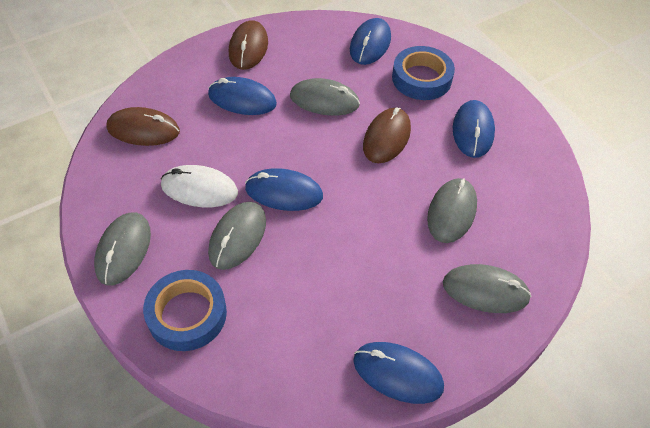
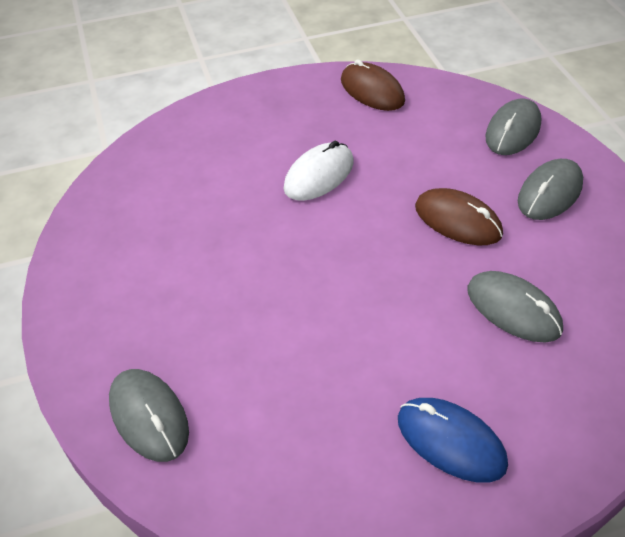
blue mouse: 5 -> 1
blue tape: 2 -> 0
brown mouse: 3 -> 2
grey mouse: 5 -> 4

